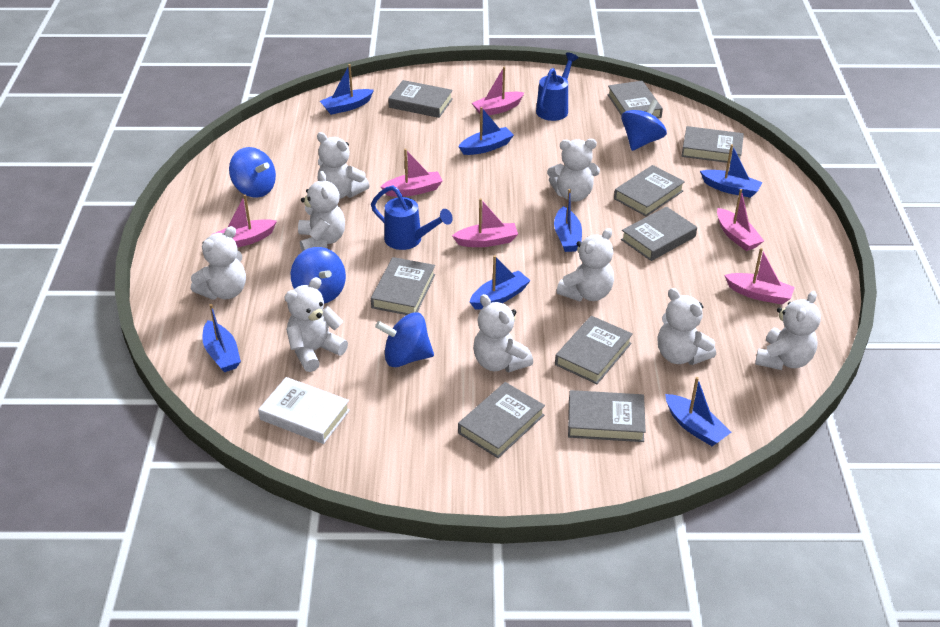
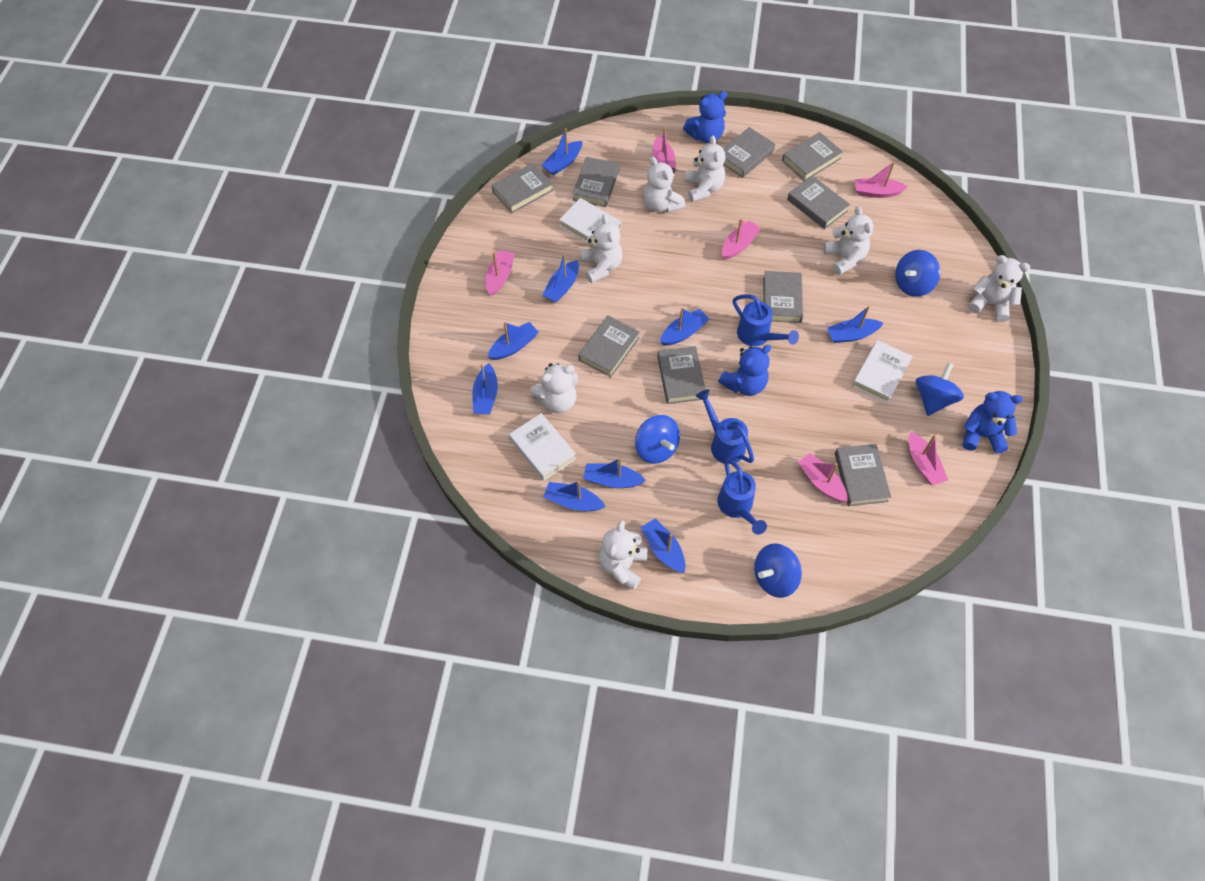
blue boat: 7 -> 9
blue teddy bear: 0 -> 3
blue watering can: 2 -> 3
white book: 1 -> 3
white teddy bear: 9 -> 7

